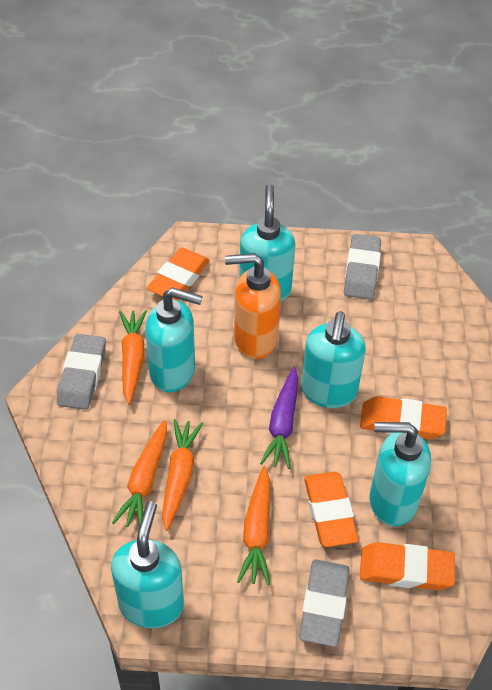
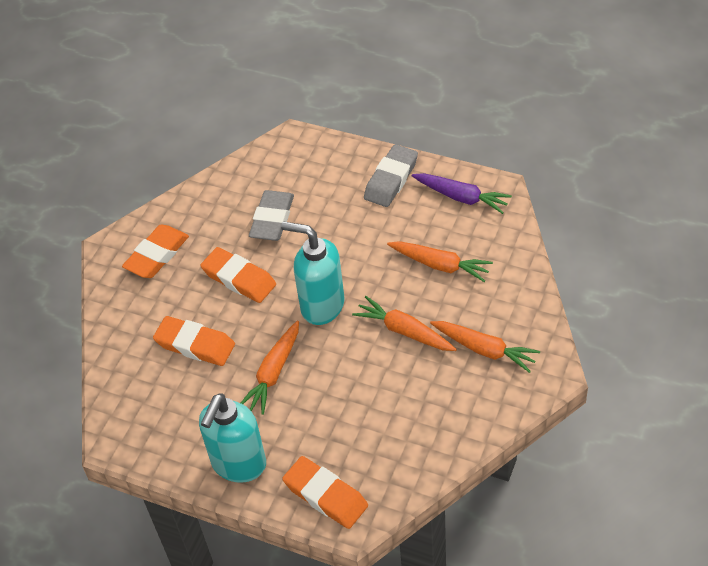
grey eraser: 3 -> 2
orange soap dispenser: 1 -> 0
turquoise soap dispenser: 5 -> 2

